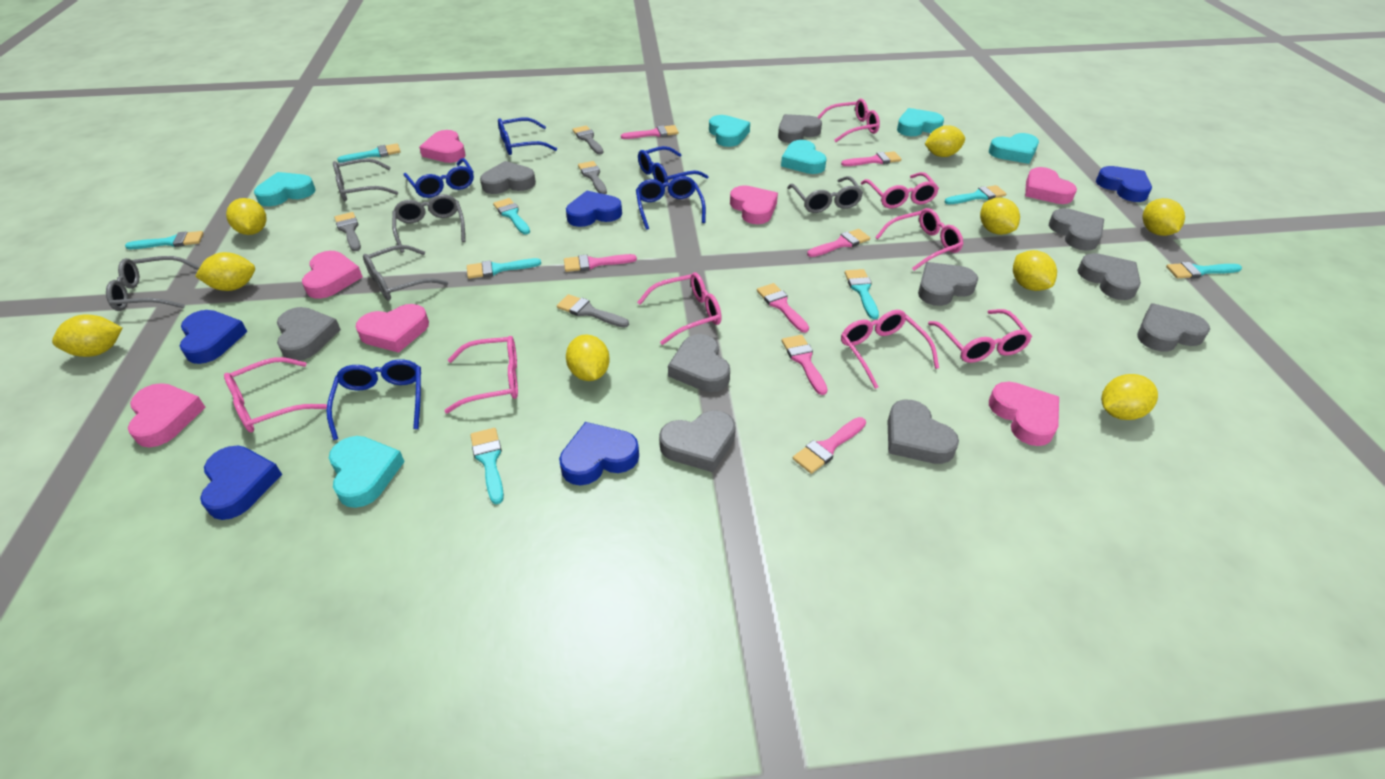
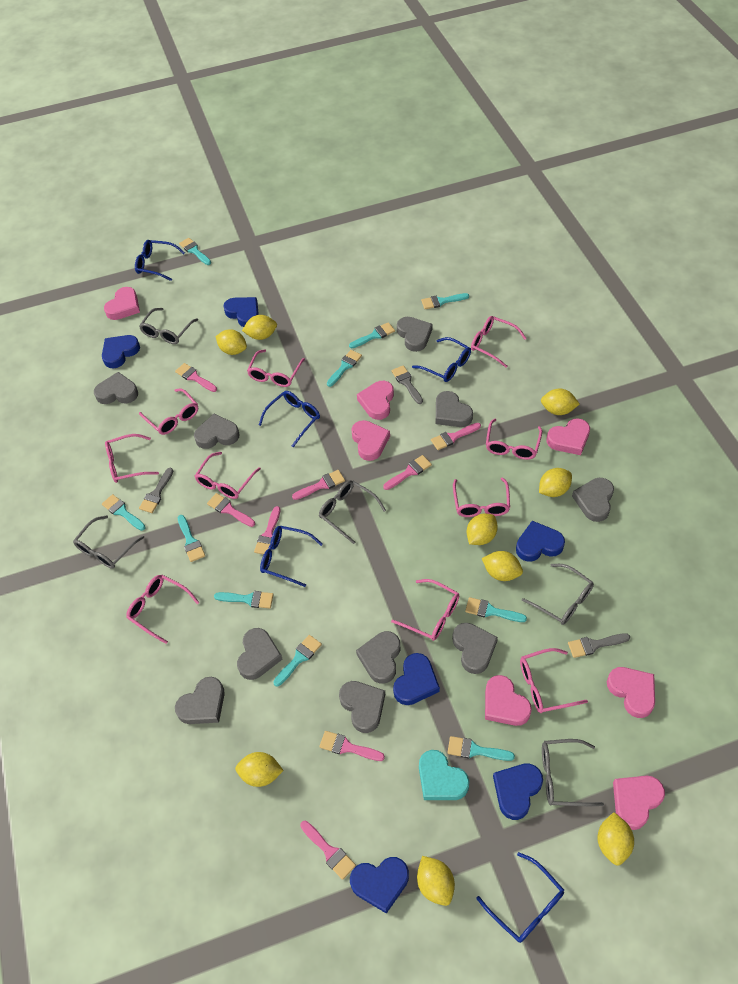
blue heart: 5 -> 6
grey brush: 4 -> 3
pink brush: 7 -> 8
pink glasses: 8 -> 10
turquoise brush: 8 -> 10
turquoise heart: 6 -> 1

